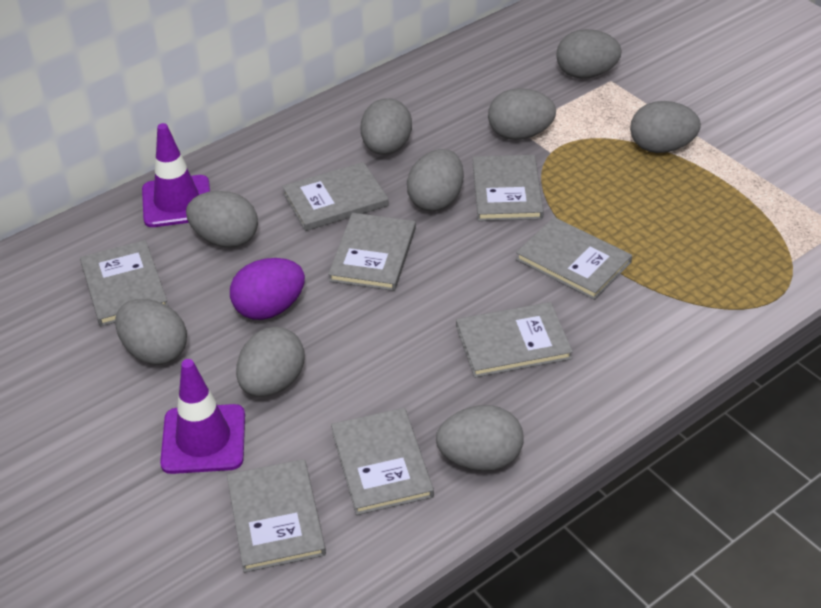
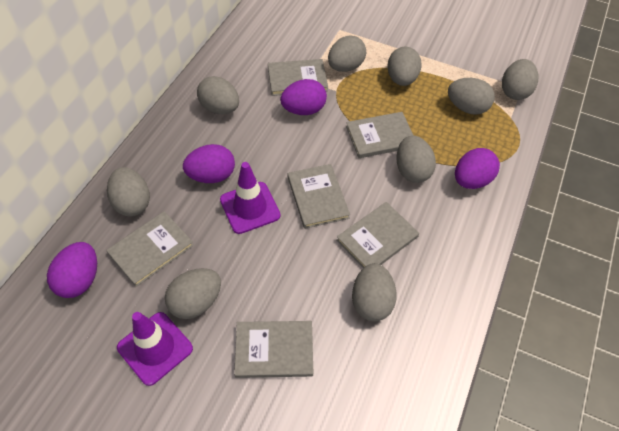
grey book: 8 -> 6
purple egg: 1 -> 4

